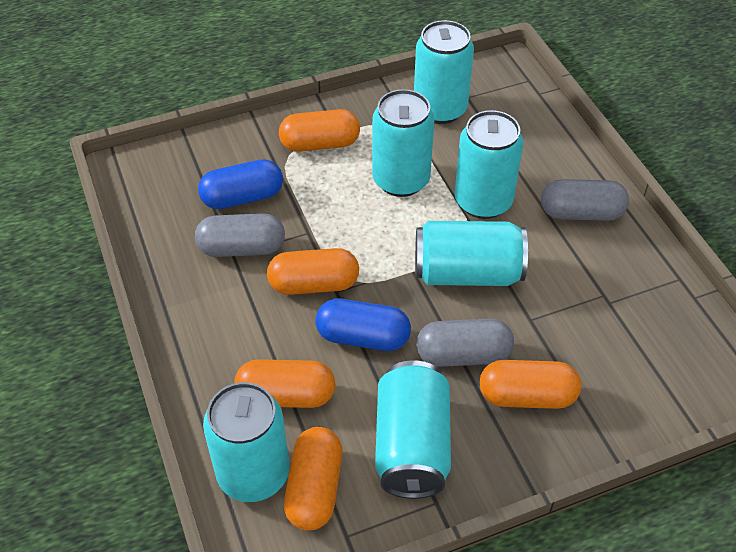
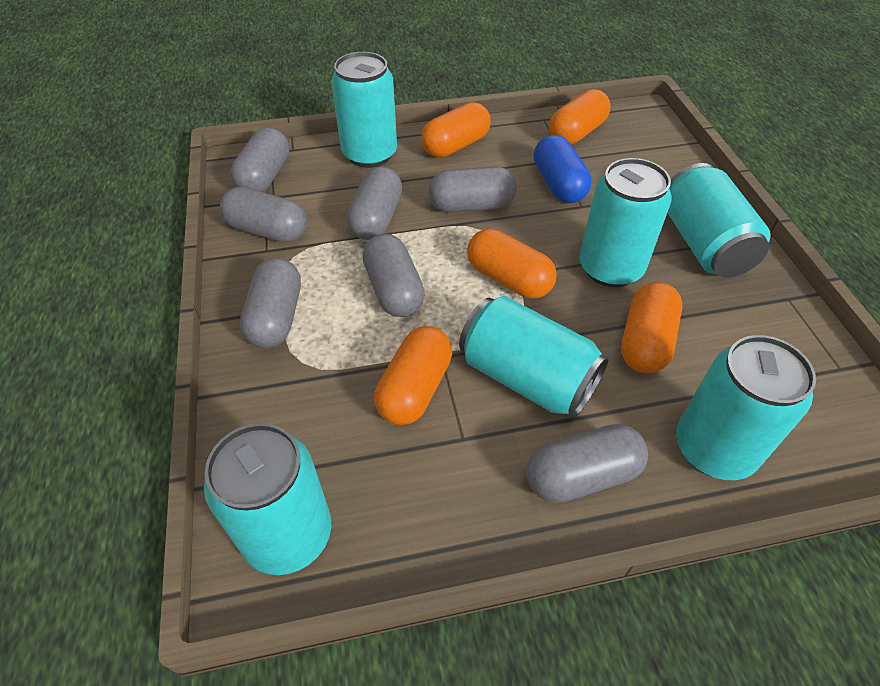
blue capsule: 2 -> 1
grey capsule: 3 -> 7

